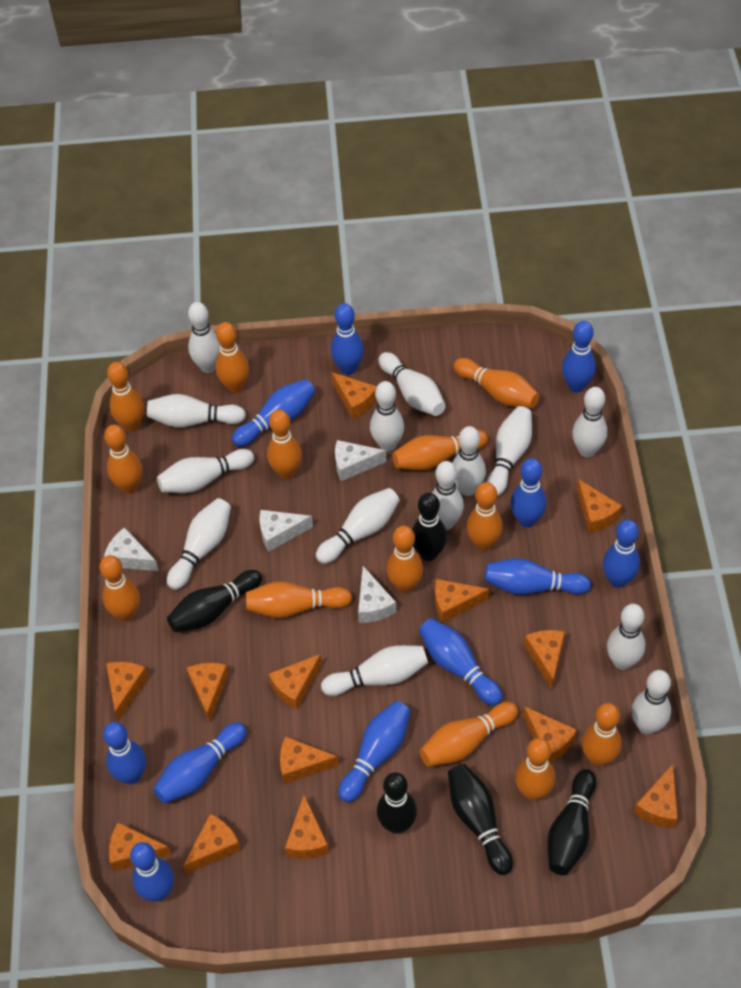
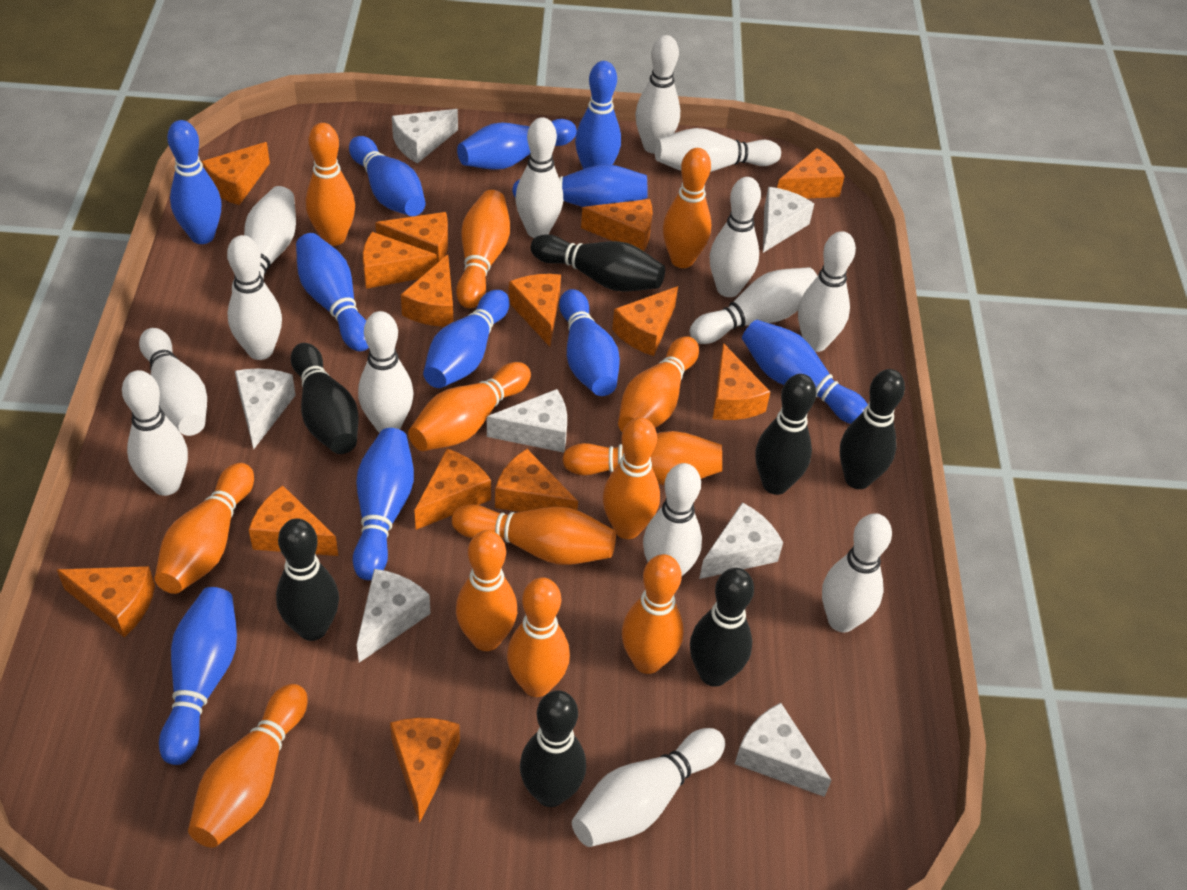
black bowling pin: 5 -> 7
orange cheese: 13 -> 14
white cheese: 4 -> 7

